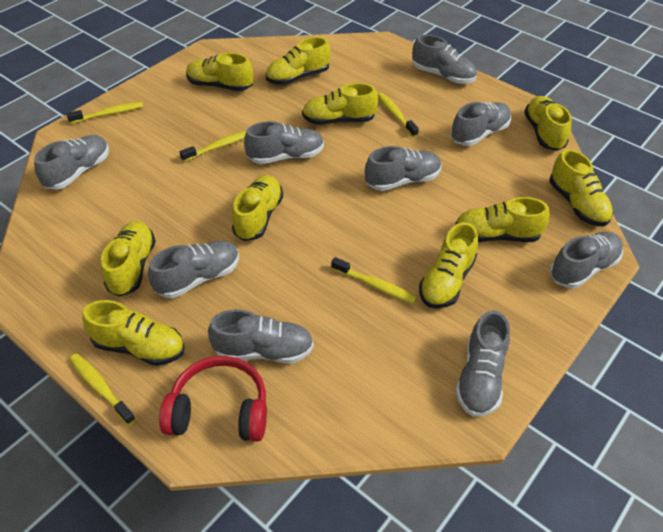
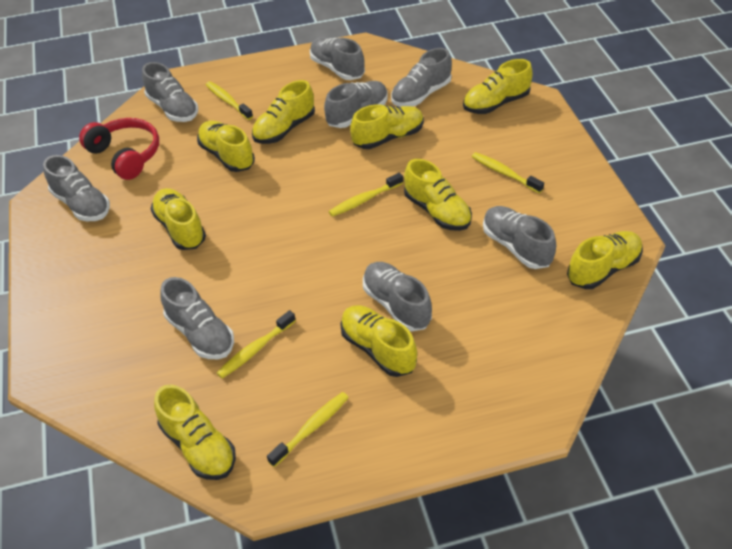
grey shoe: 9 -> 8
yellow shoe: 10 -> 9

